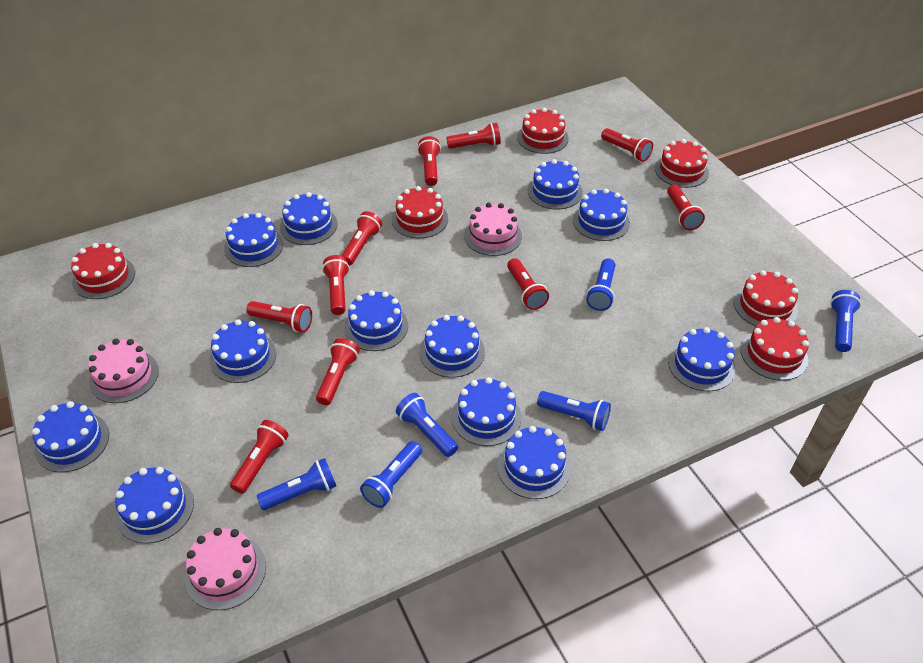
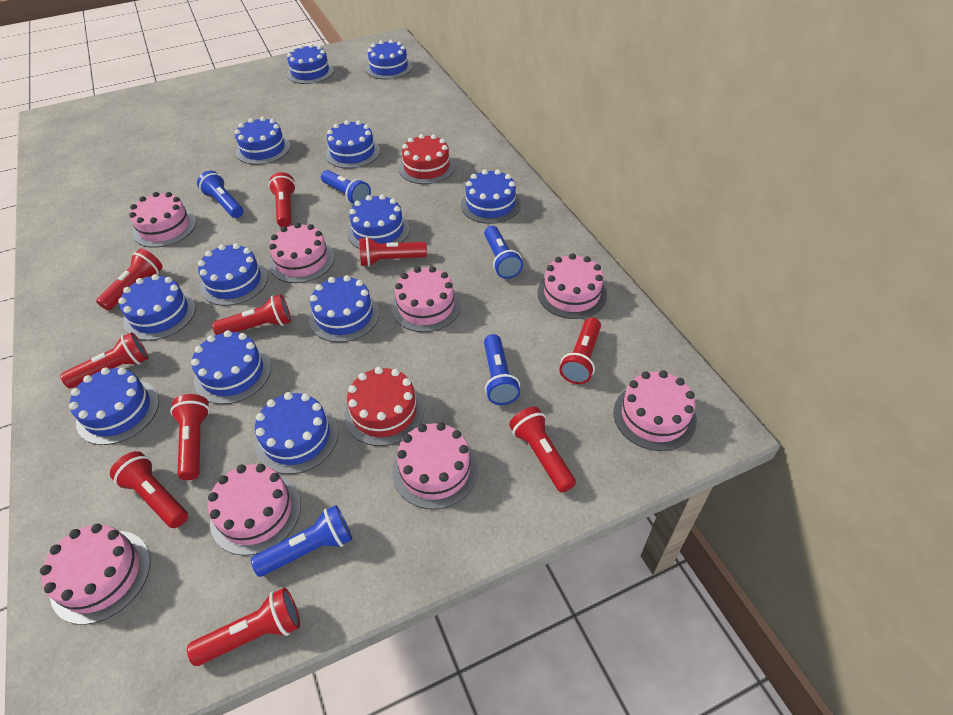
blue flashlight: 6 -> 5
pink cake: 3 -> 8
red cake: 6 -> 2

